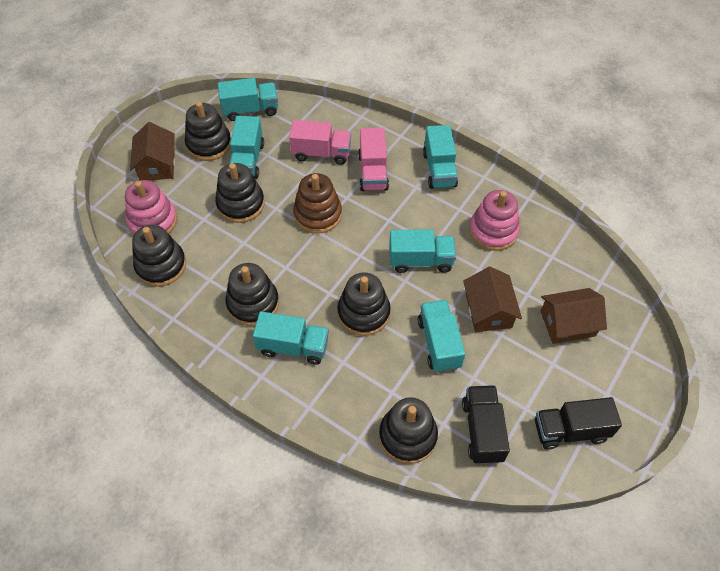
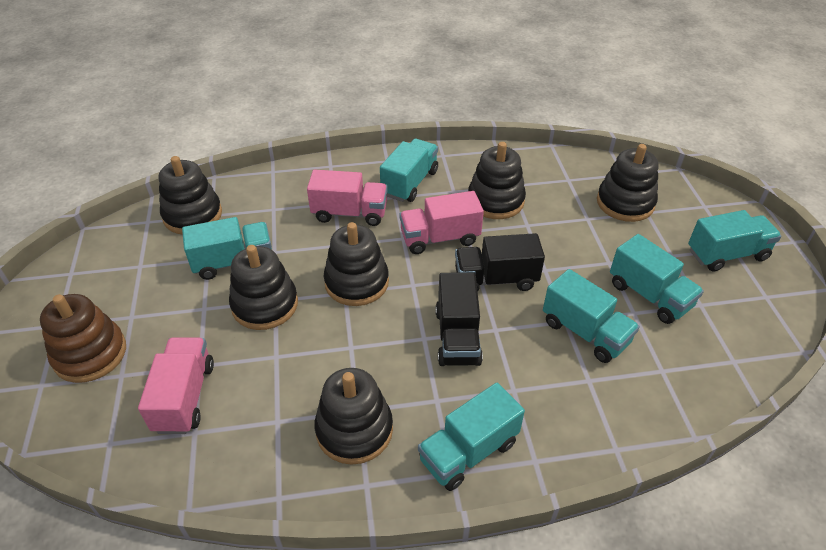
brown house: 3 -> 0
pink stacking toy: 2 -> 0
pink truck: 2 -> 3

